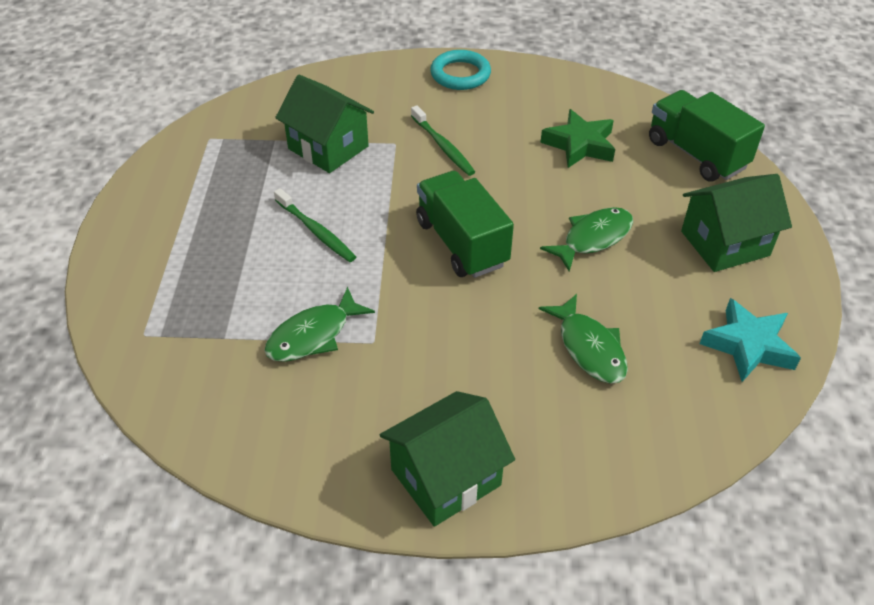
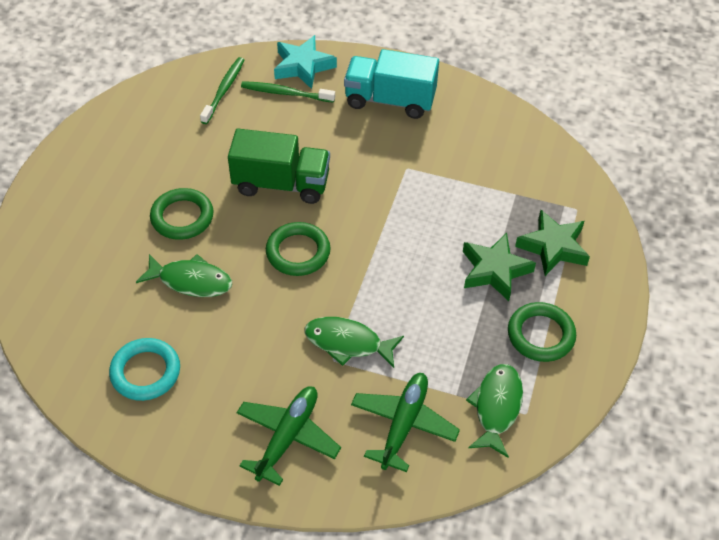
green house: 3 -> 0
green plane: 0 -> 2
green ring: 0 -> 3
green star: 1 -> 2
green truck: 2 -> 1
turquoise truck: 0 -> 1

